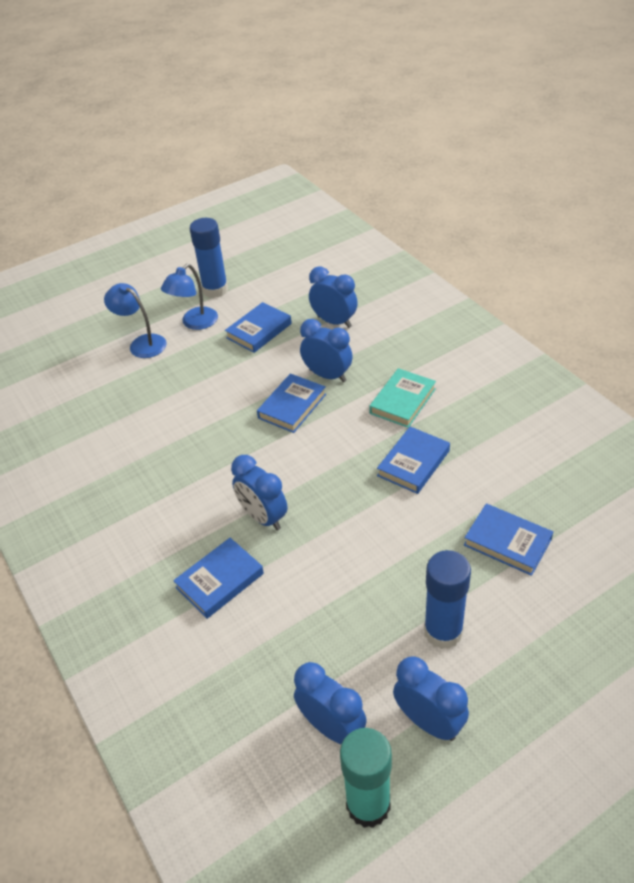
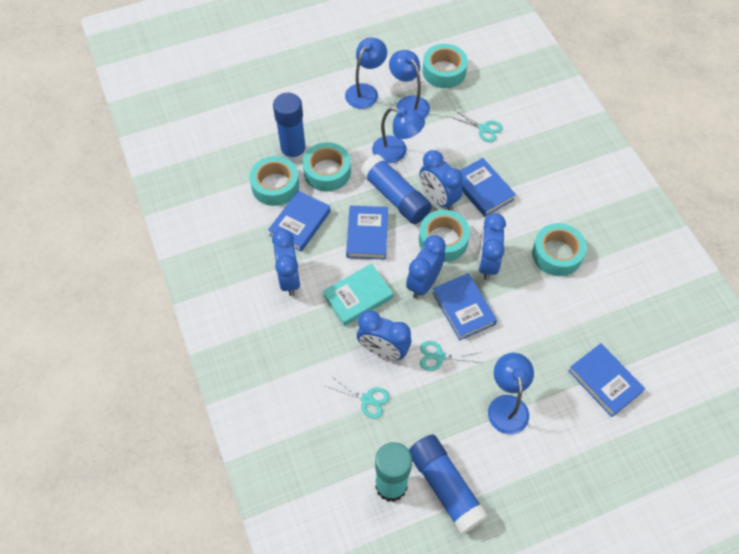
blue glue stick: 2 -> 3
blue lamp: 2 -> 4
turquoise scissors: 0 -> 3
turquoise tape: 0 -> 5

